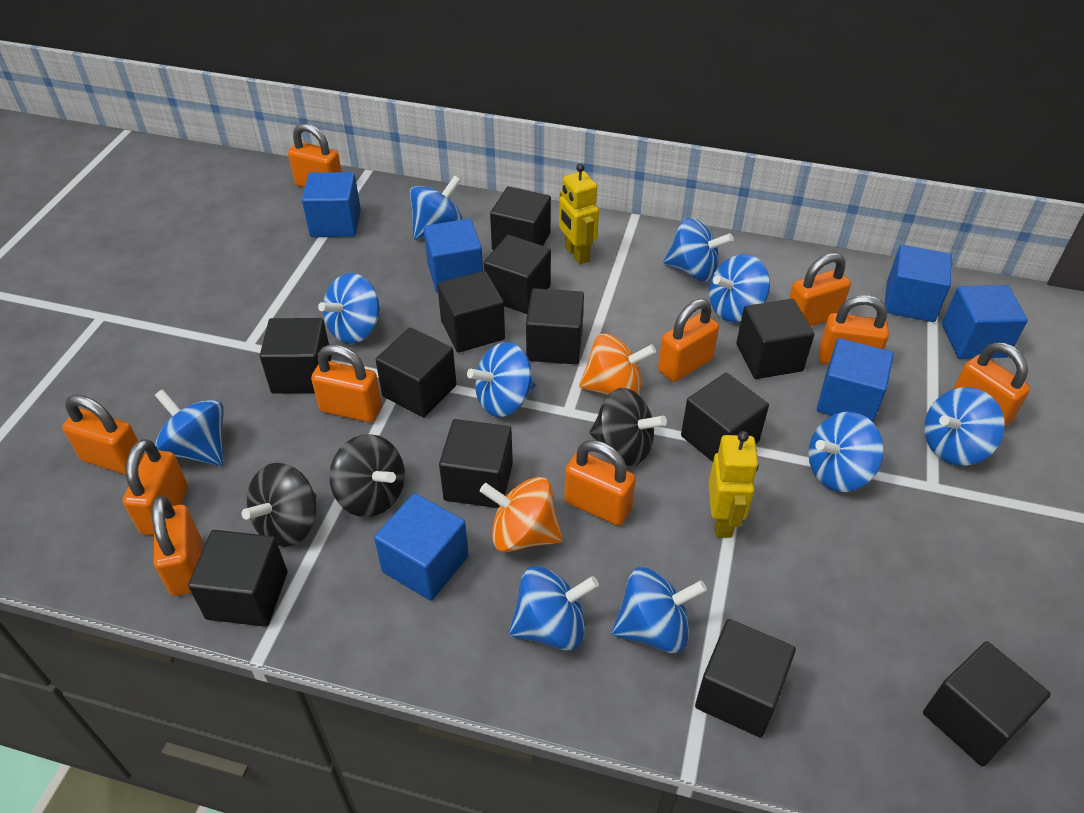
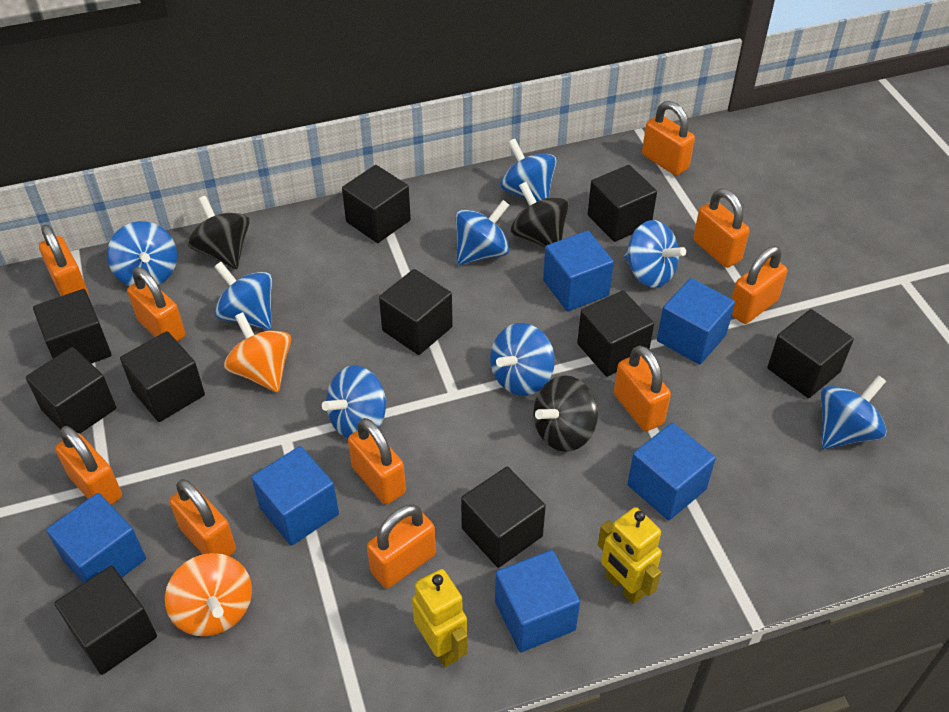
black cube: 12 -> 10
blue spinning top: 10 -> 8

